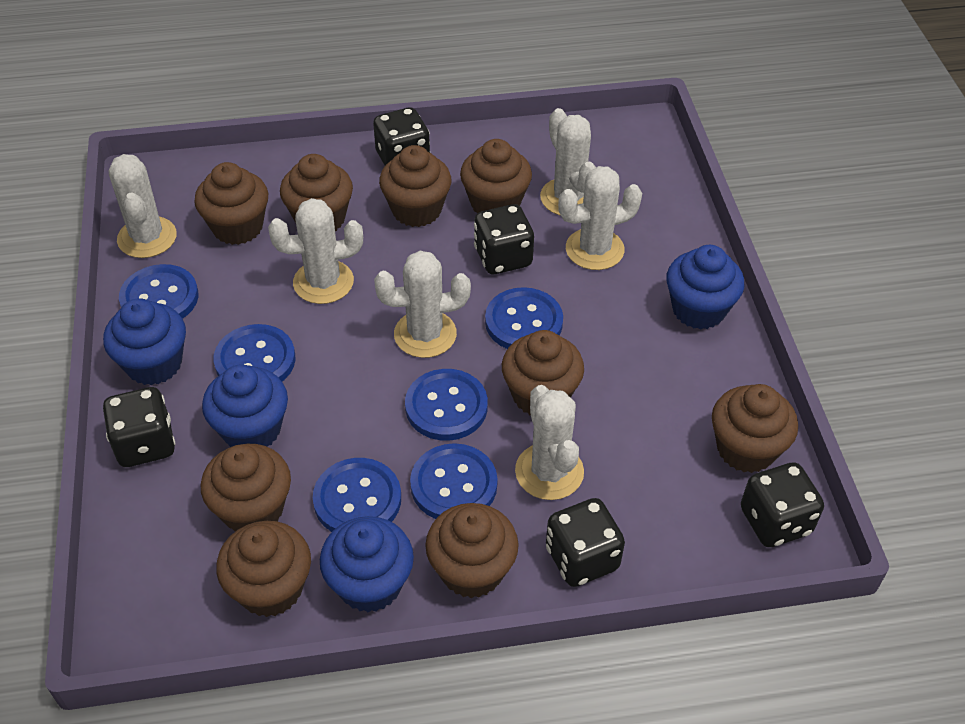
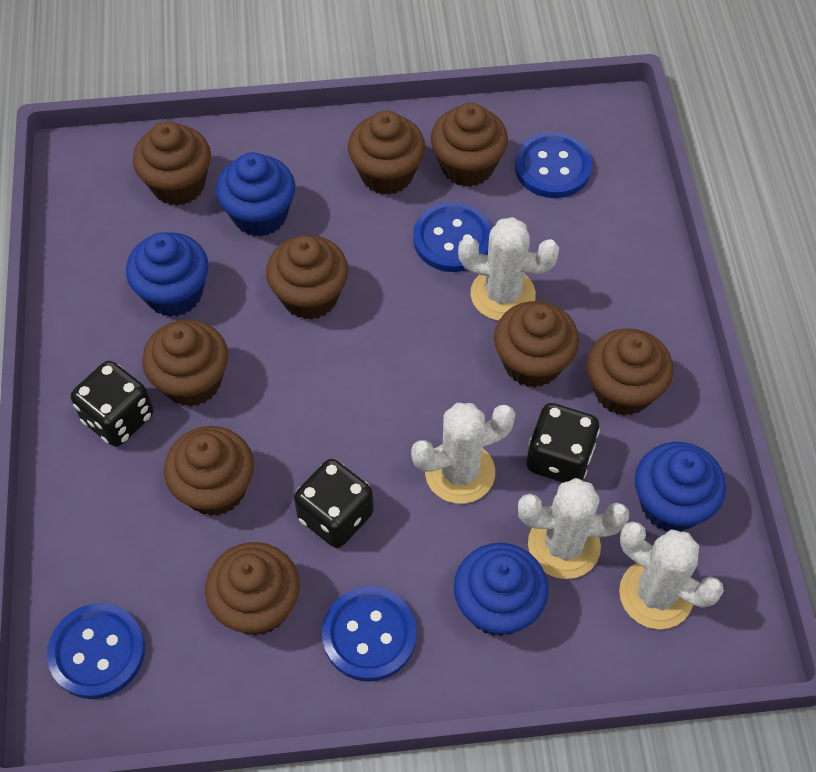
black dice: 5 -> 3
blue button: 6 -> 4
white cactus: 6 -> 4

